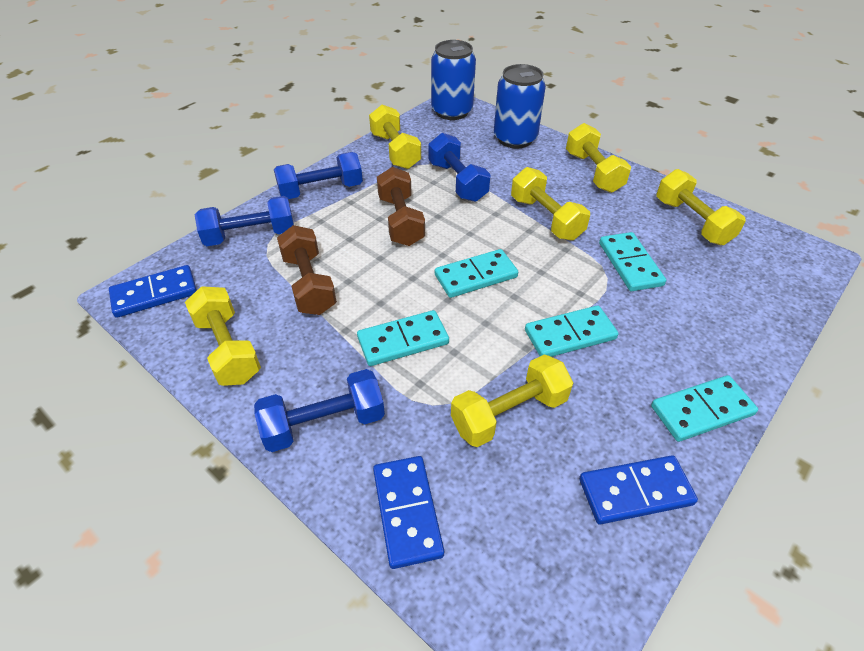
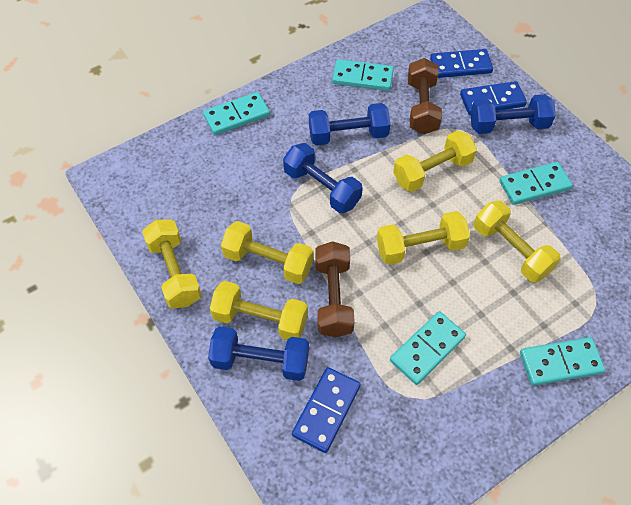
blue can: 2 -> 0

